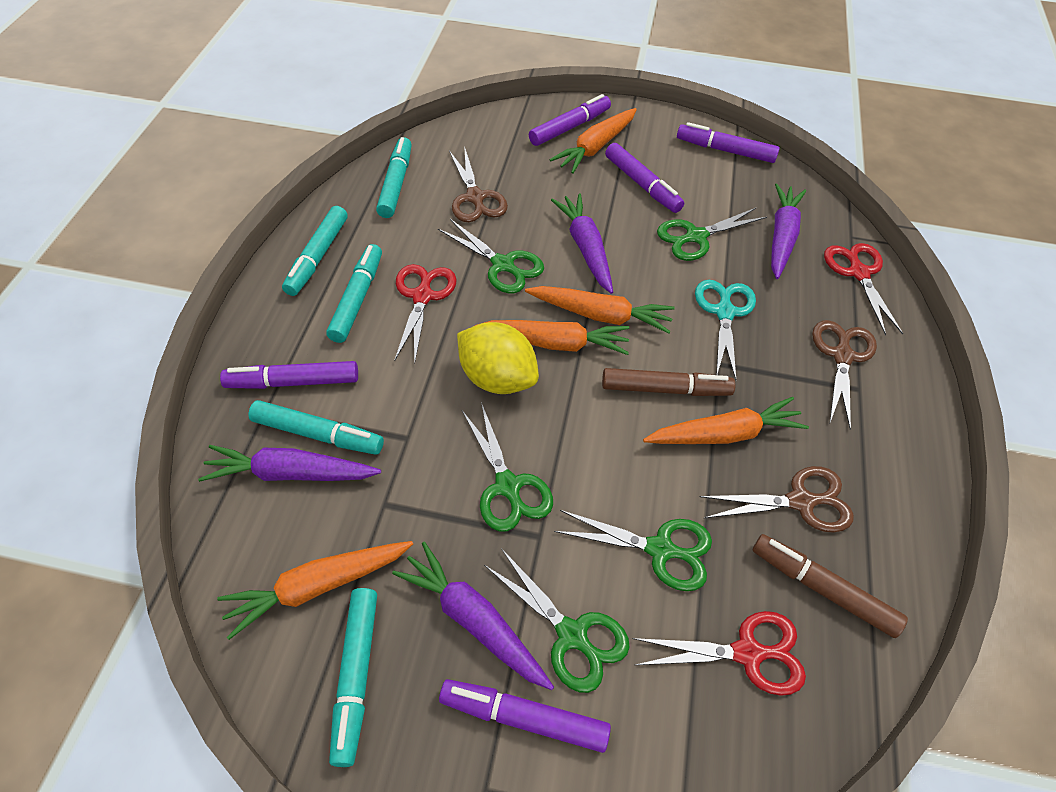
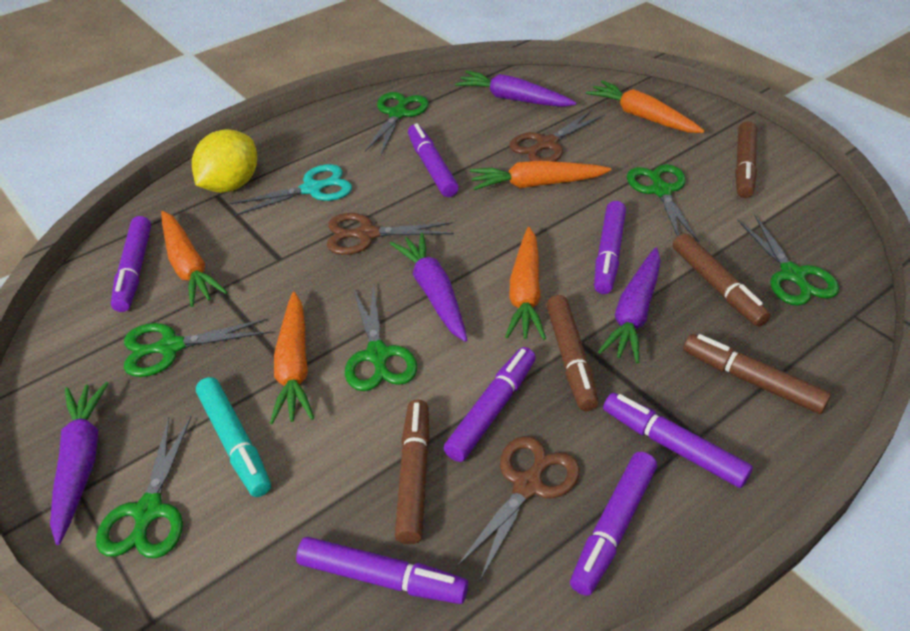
brown marker: 2 -> 5
green scissors: 5 -> 6
purple marker: 5 -> 7
red scissors: 3 -> 0
turquoise marker: 5 -> 1

